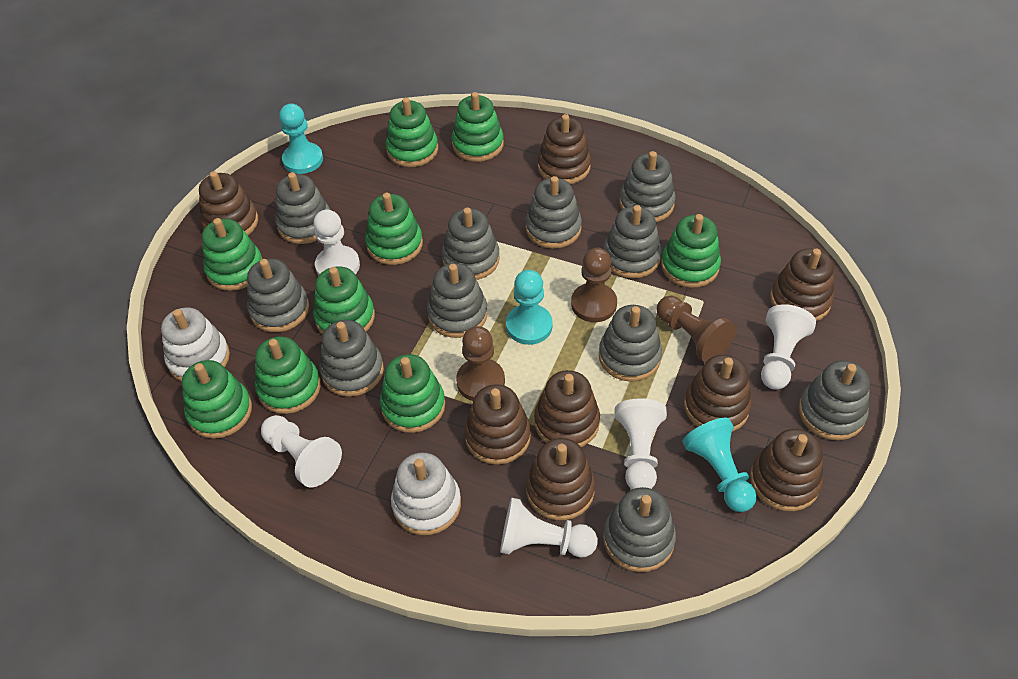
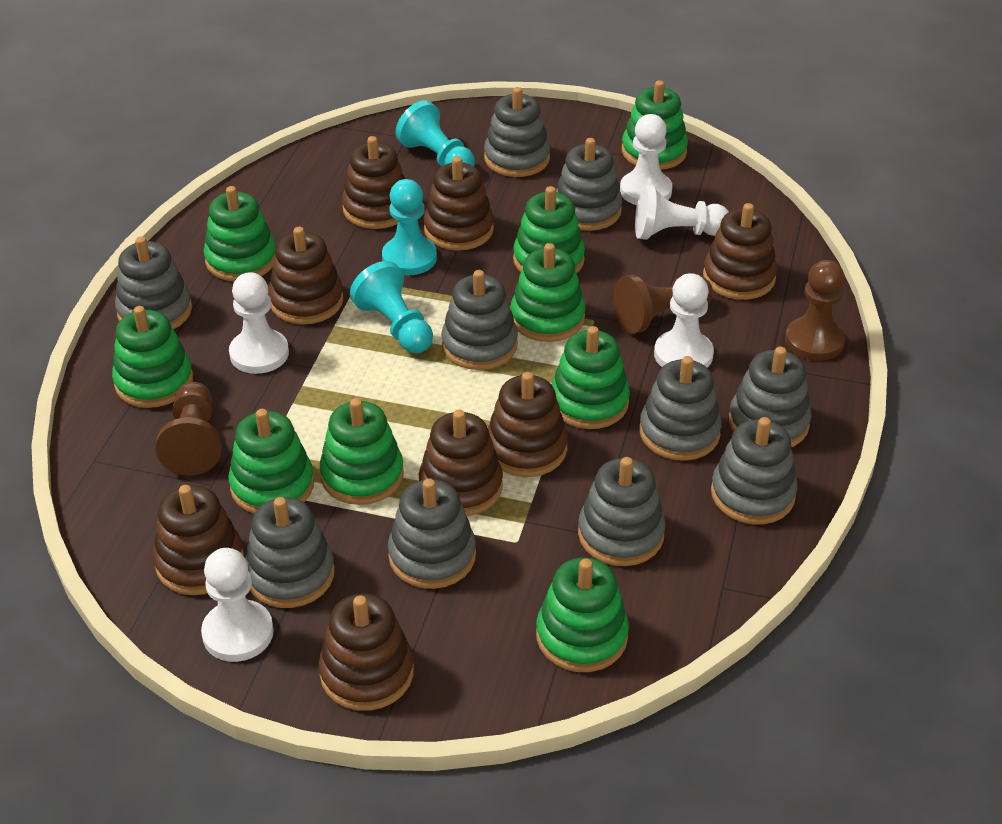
grey stacking toy: 11 -> 10
white stacking toy: 2 -> 0

